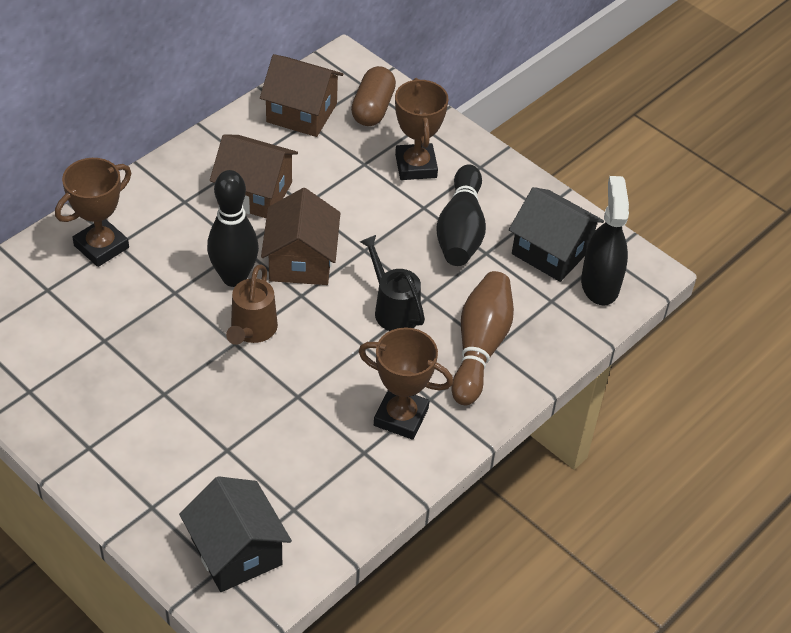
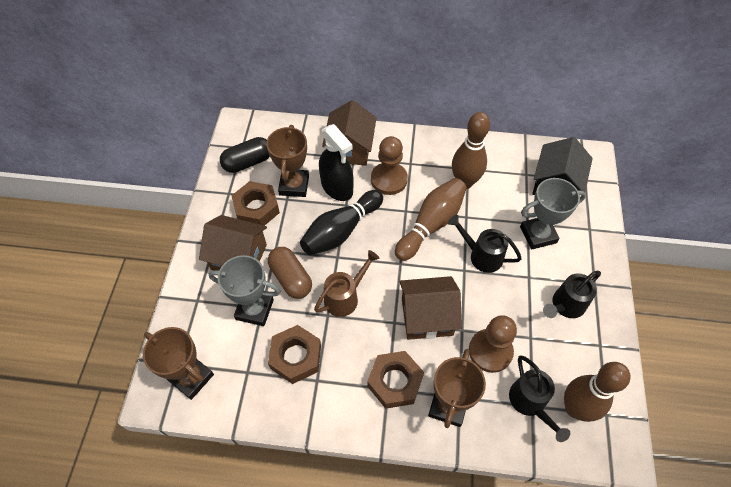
black bowling pin: 2 -> 1
black capsule: 0 -> 1
black house: 2 -> 1
black watering can: 1 -> 3
brown bowling pin: 1 -> 3
brown nut: 0 -> 3
brown pawn: 0 -> 2
grey trophy: 0 -> 2

